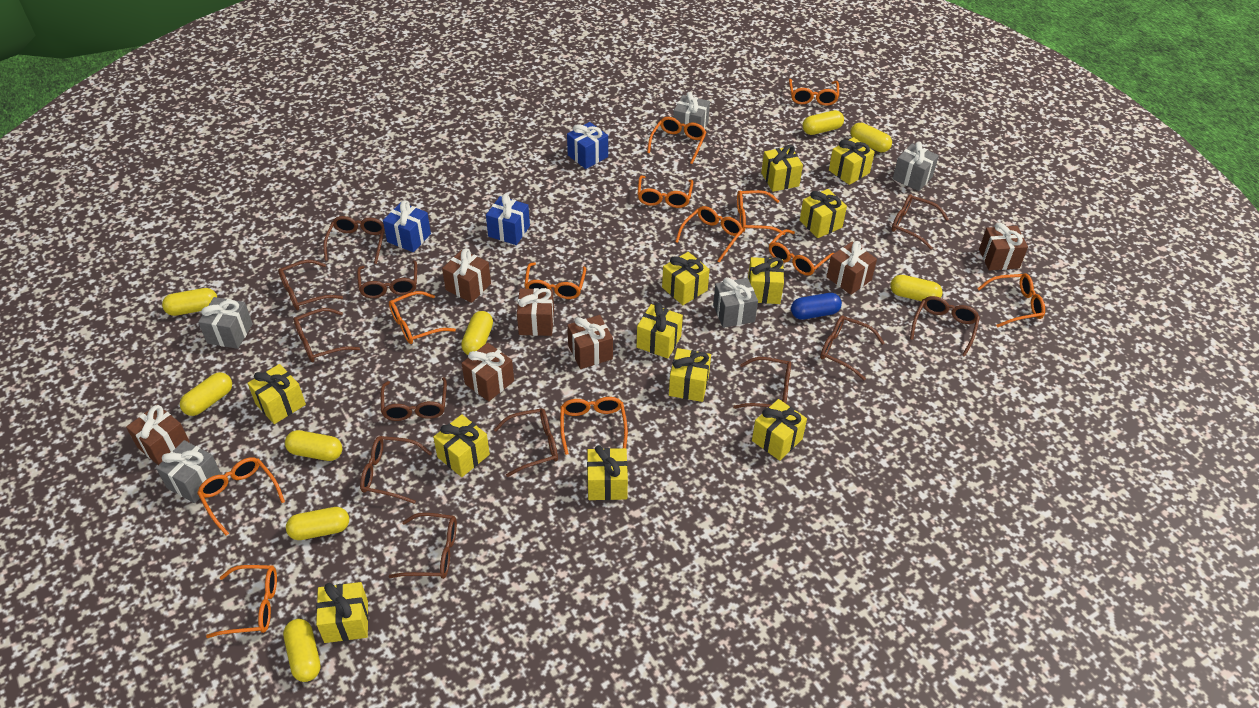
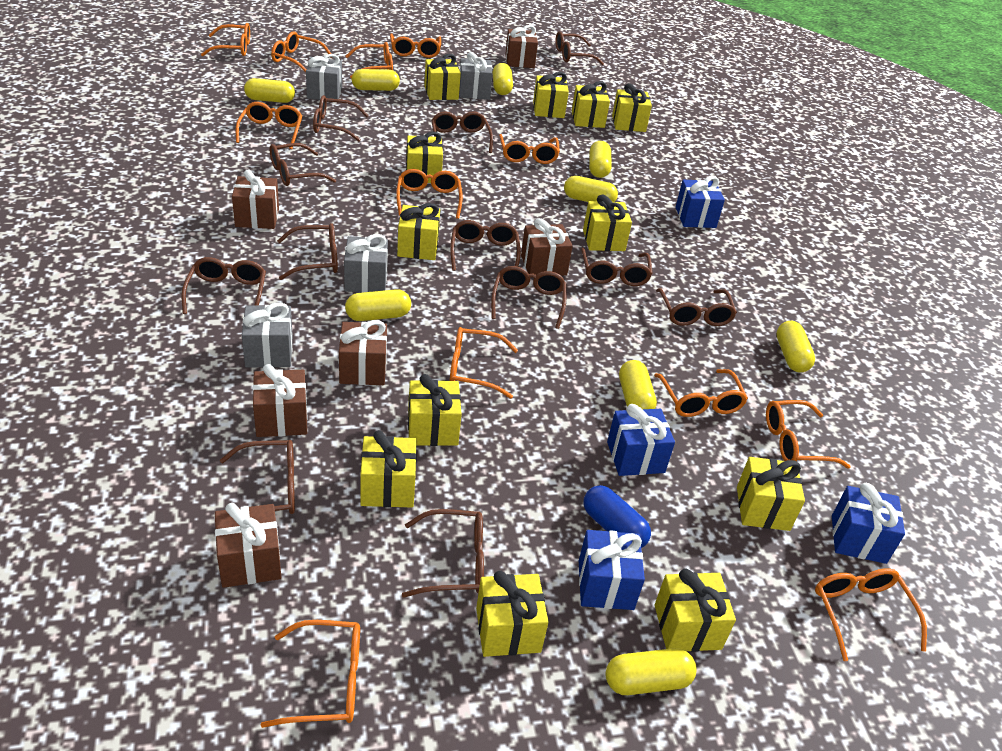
blue gift: 3 -> 4
brown gift: 7 -> 6
grey gift: 5 -> 4

